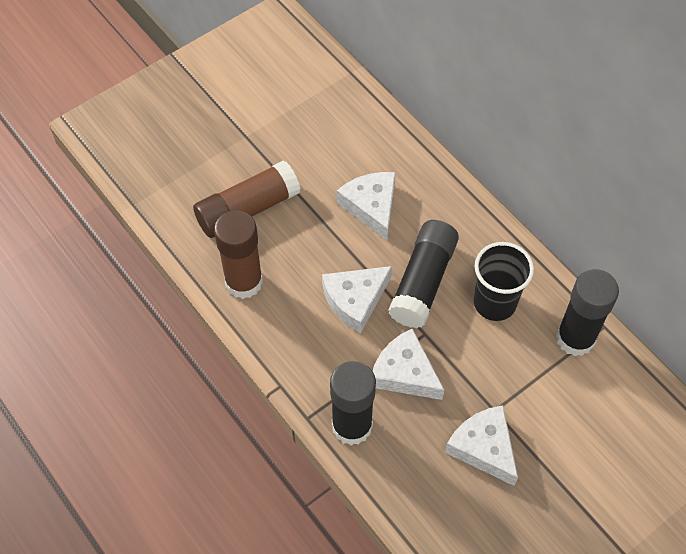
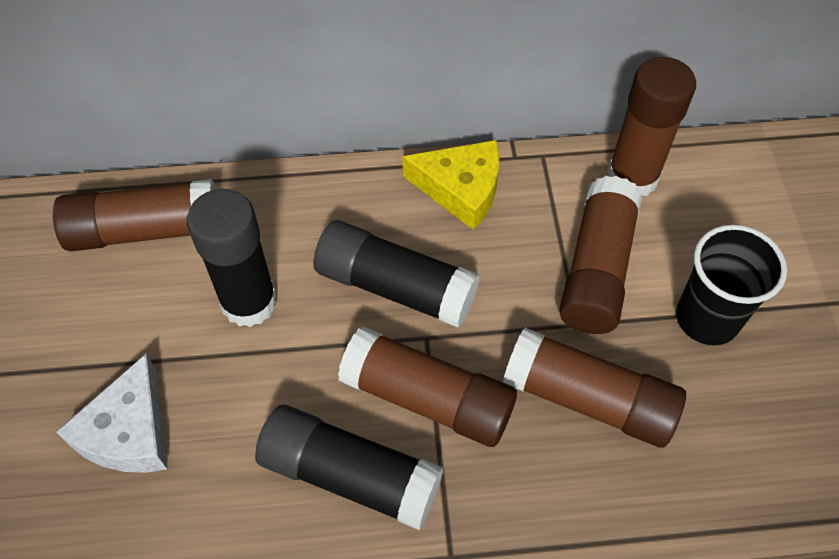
brown glue stick: 2 -> 5
white cheese: 4 -> 1
yellow cheese: 0 -> 1

